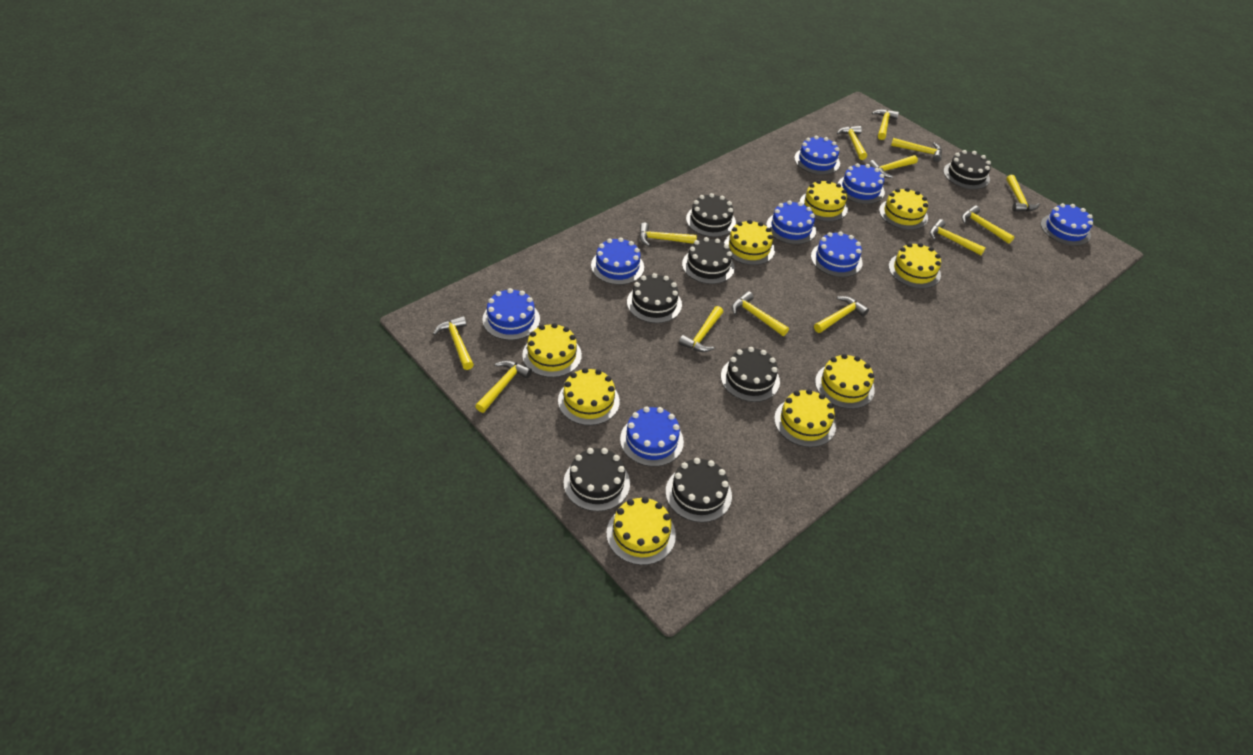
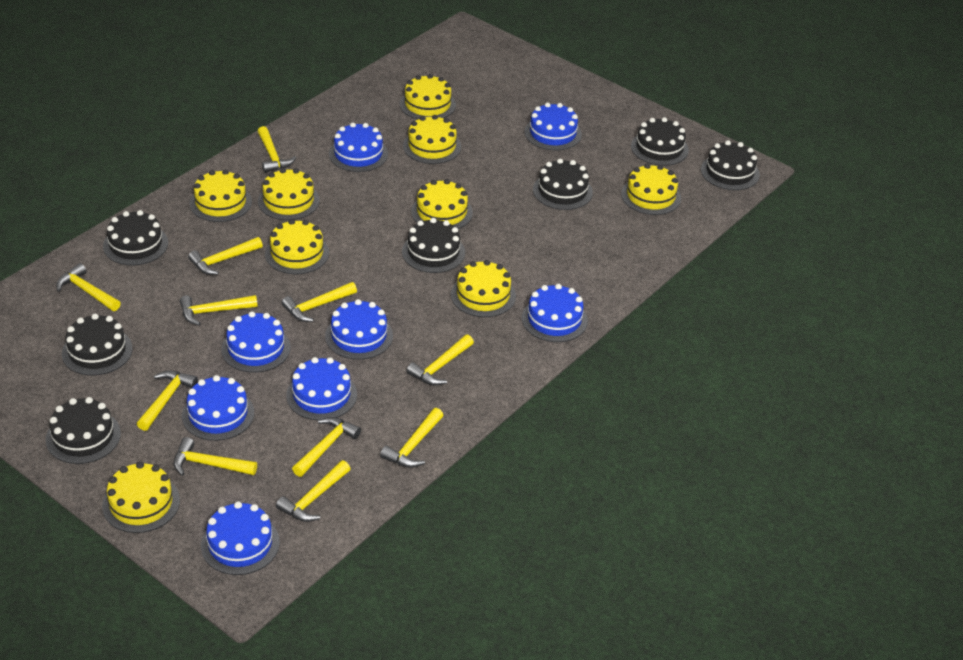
yellow hammer: 13 -> 11

